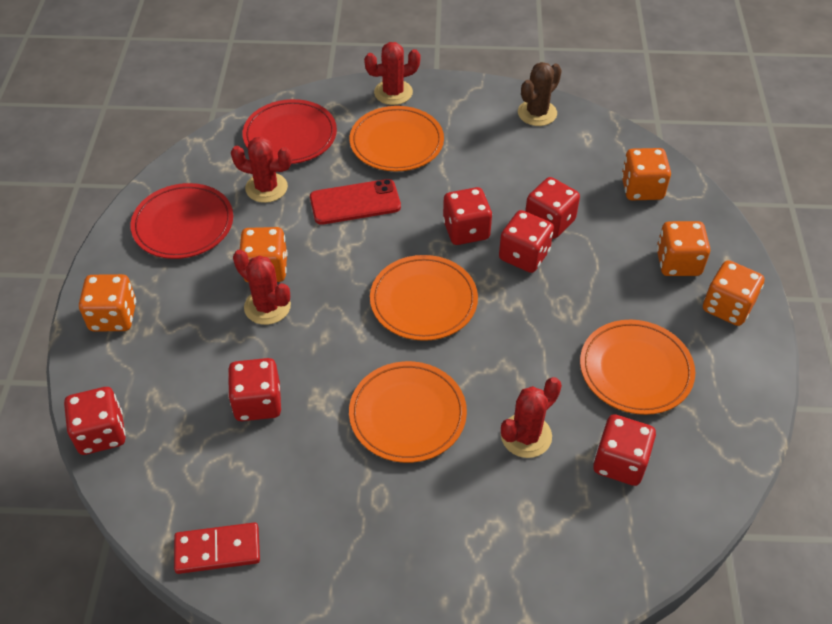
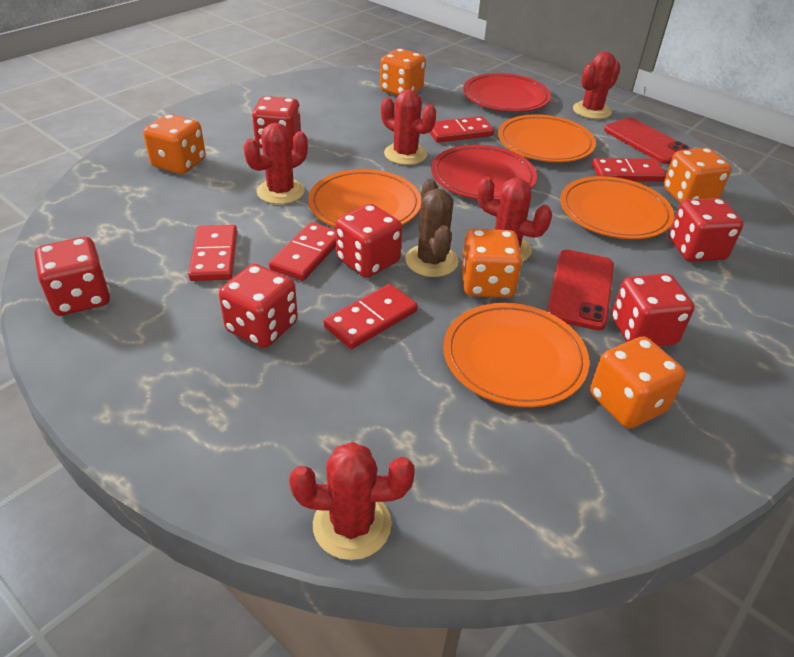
red cactus: 4 -> 5
red domino: 1 -> 5
red phone: 1 -> 2

